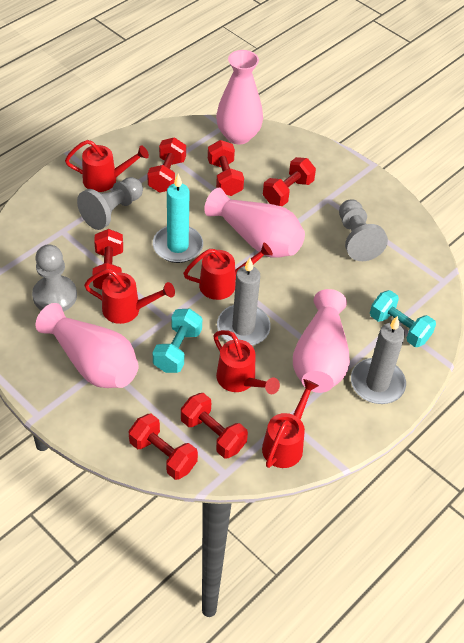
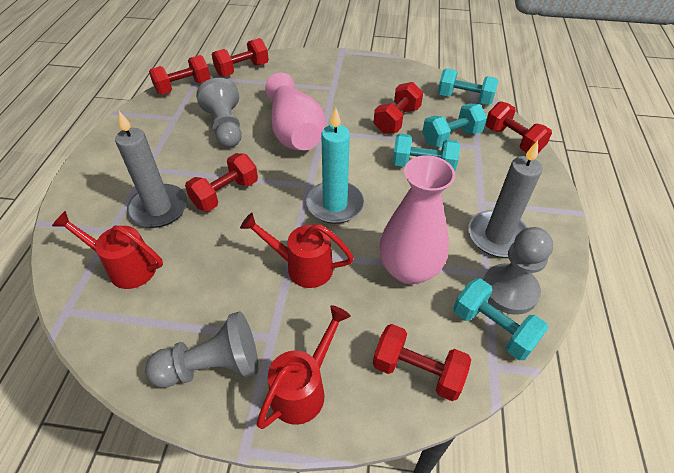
pink vase: 4 -> 2
red watering can: 5 -> 3
turquoise dumbbell: 2 -> 4

